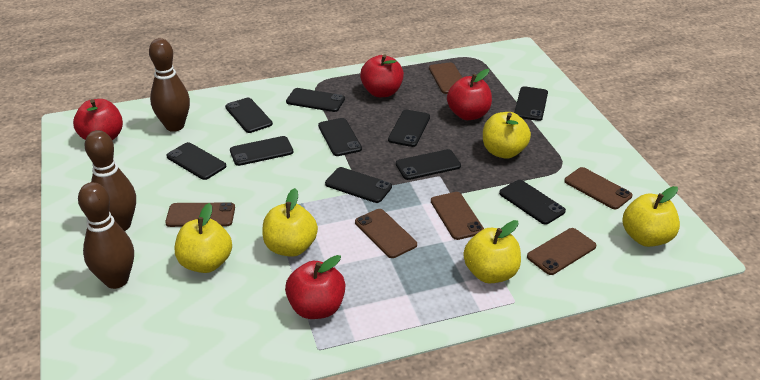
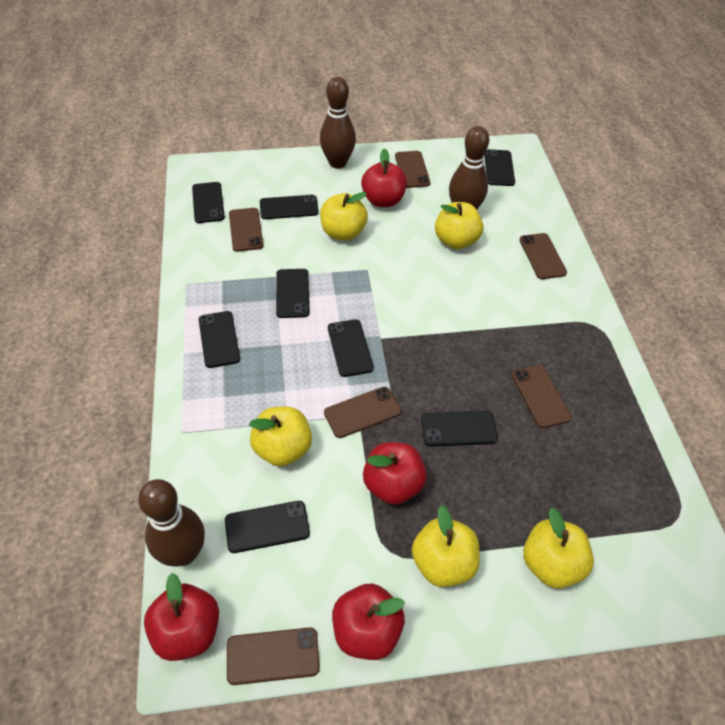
black phone: 10 -> 8

